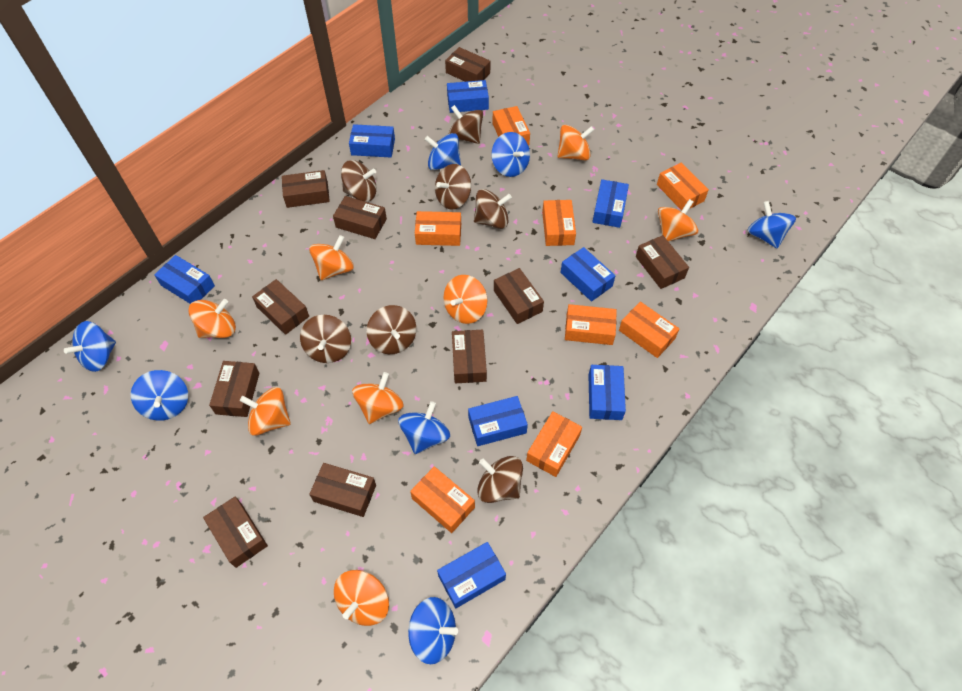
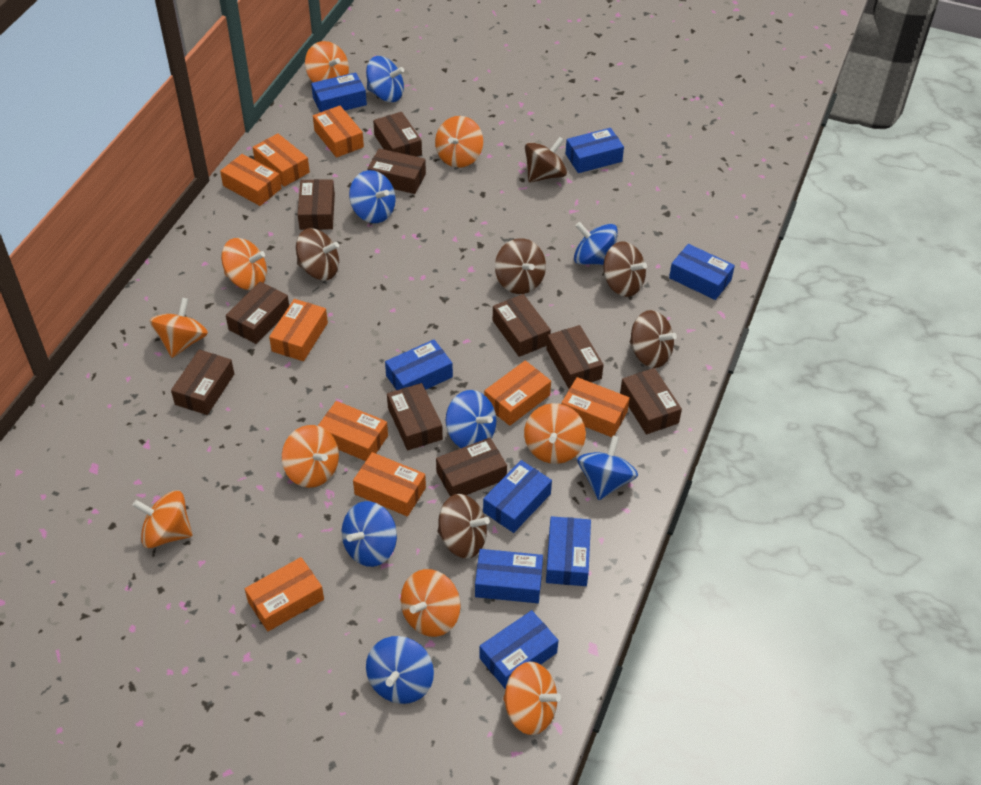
brown spinning top: 7 -> 6
orange box: 8 -> 9
orange spinning top: 8 -> 9

